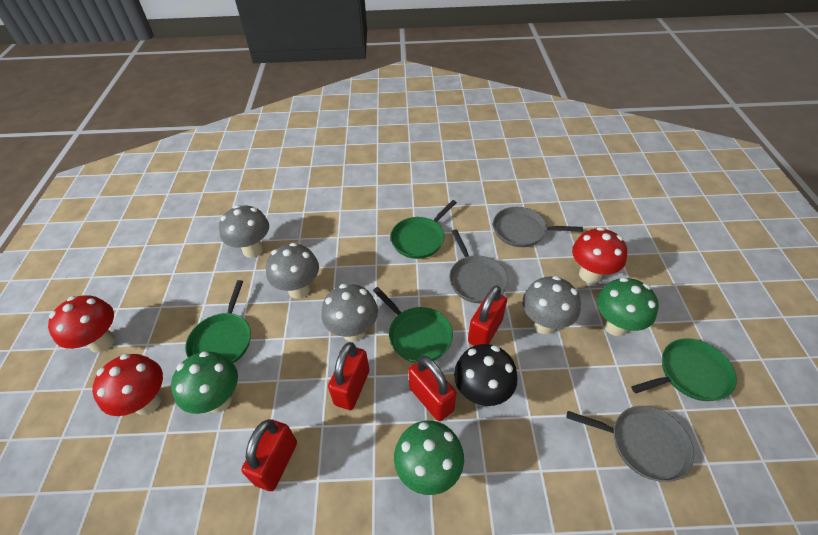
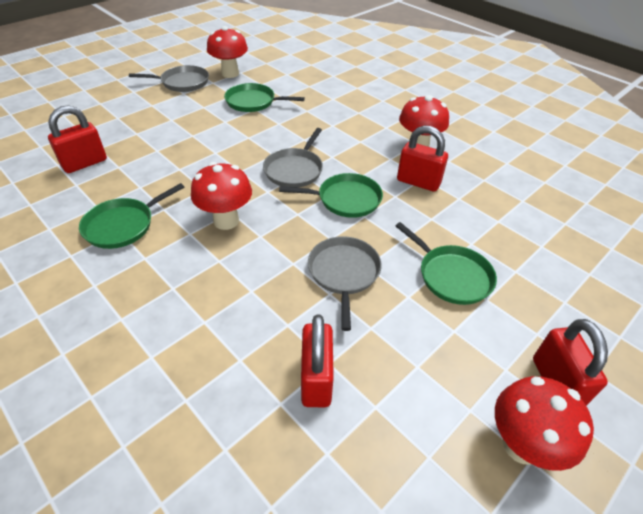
black mushroom: 1 -> 0
green mushroom: 3 -> 0
grey mushroom: 4 -> 0
red mushroom: 3 -> 4

